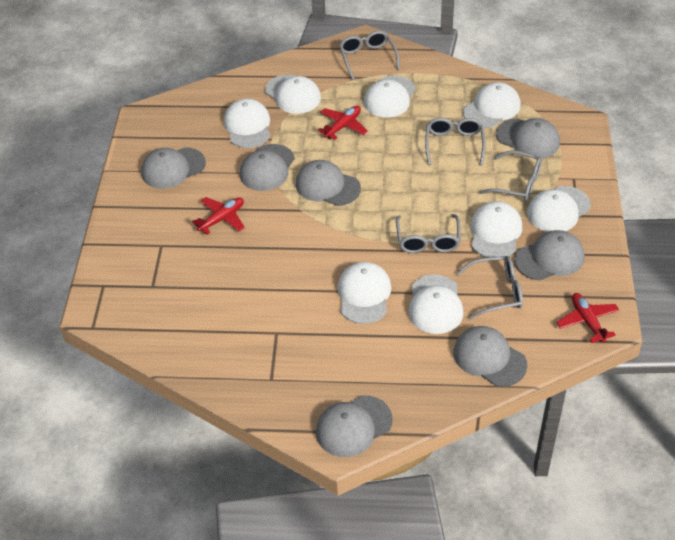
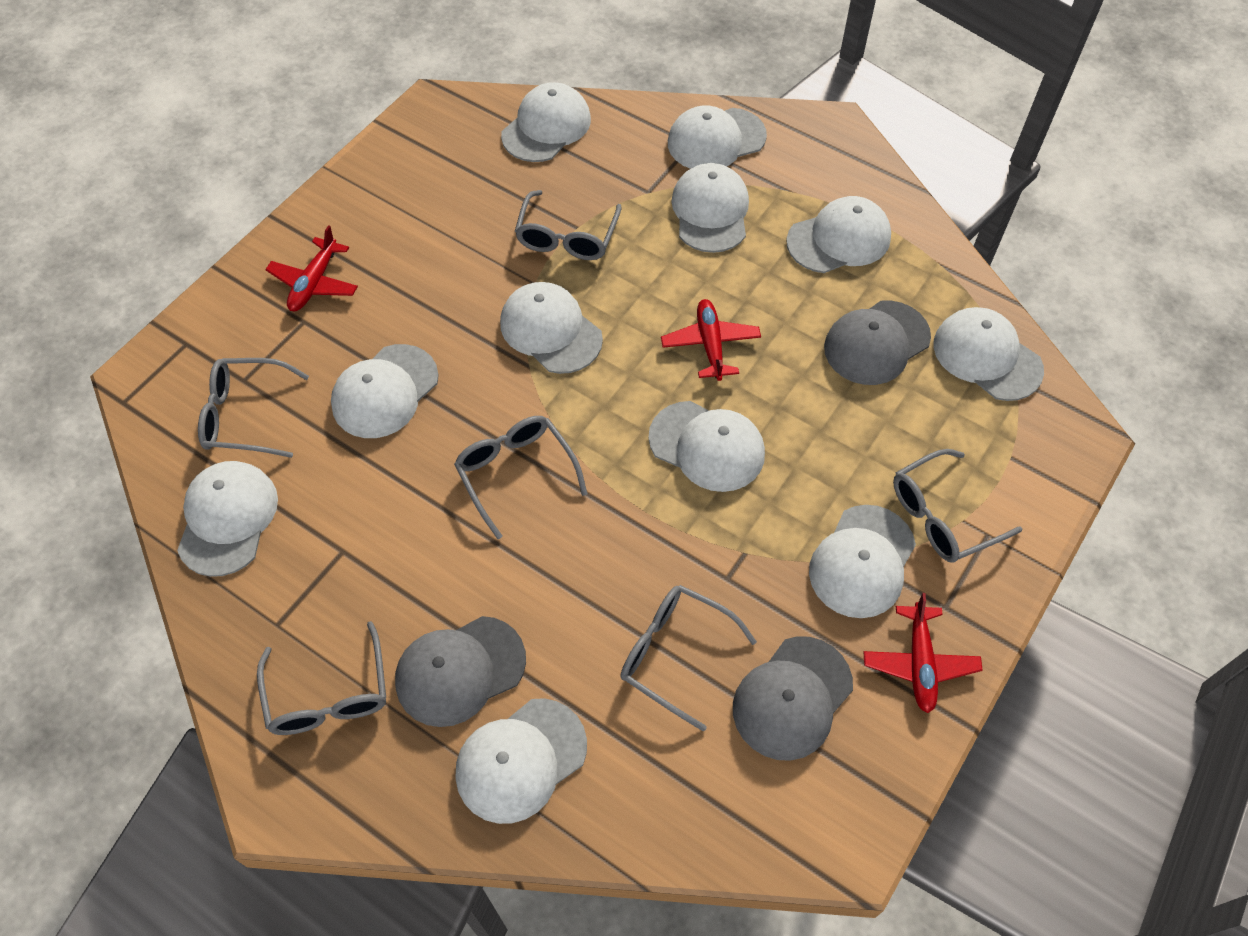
grey cap: 7 -> 3
grey glasses: 5 -> 6
white cap: 8 -> 11

